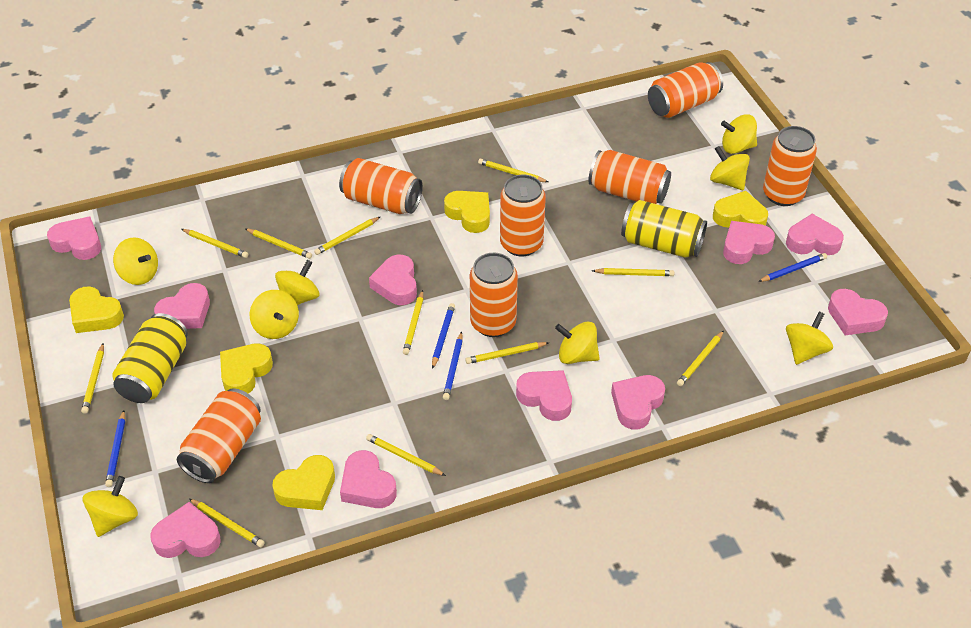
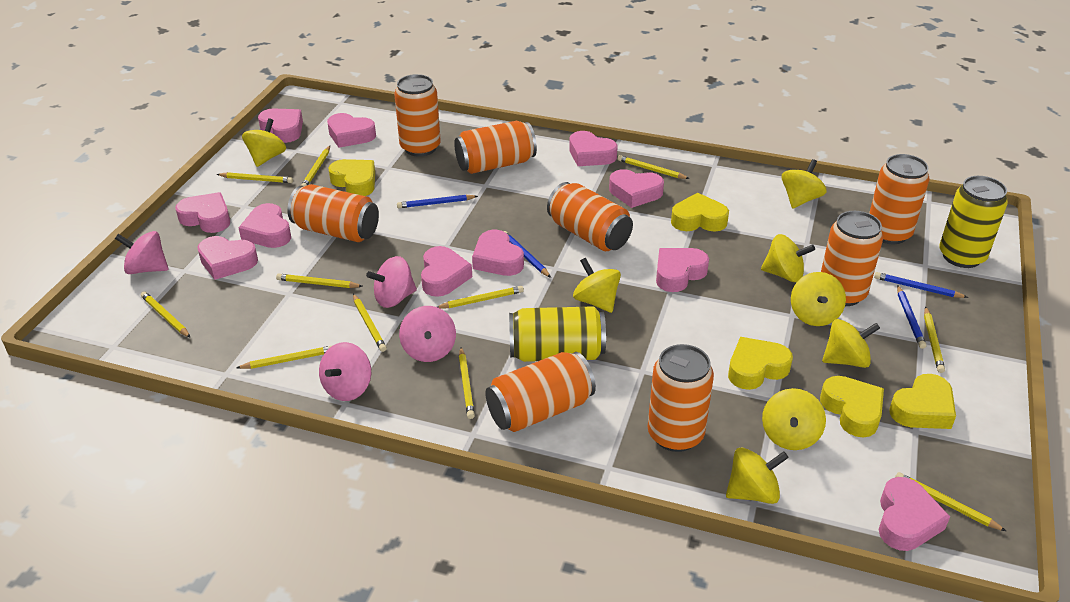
orange can: 7 -> 8
pink heart: 10 -> 11
pink spinning top: 0 -> 4

